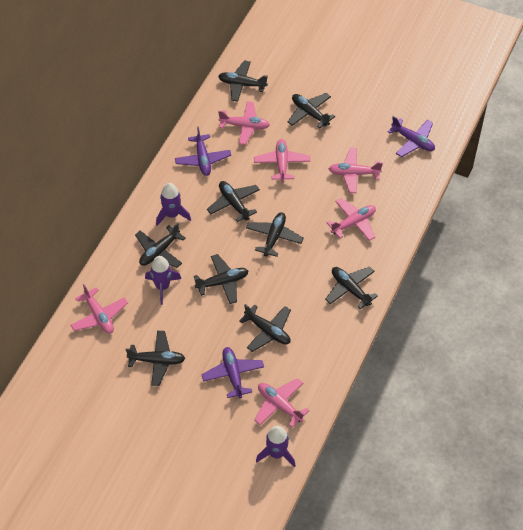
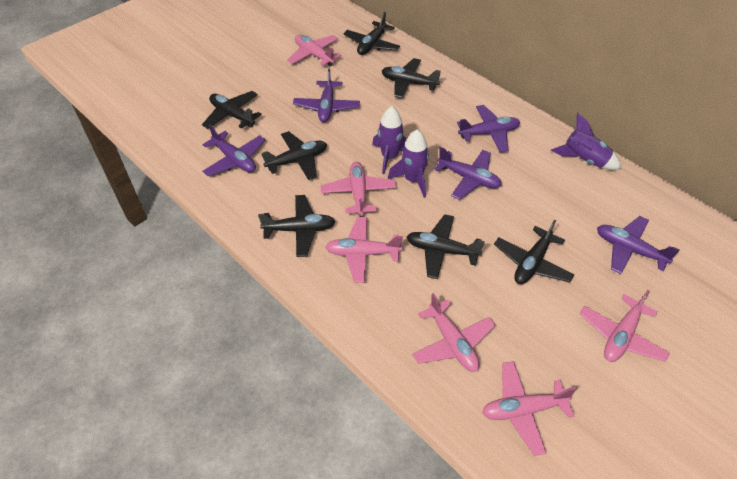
black plane: 9 -> 7
purple plane: 3 -> 5

